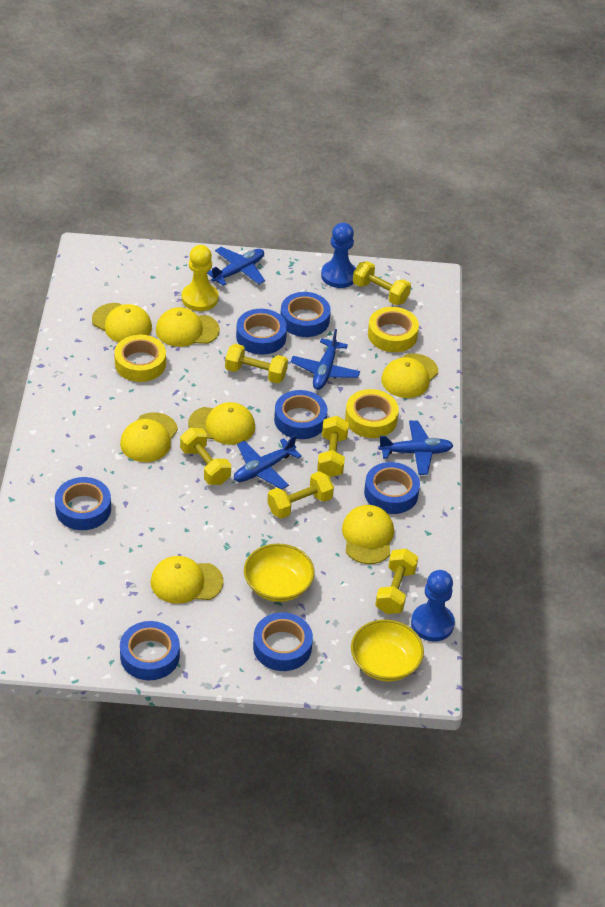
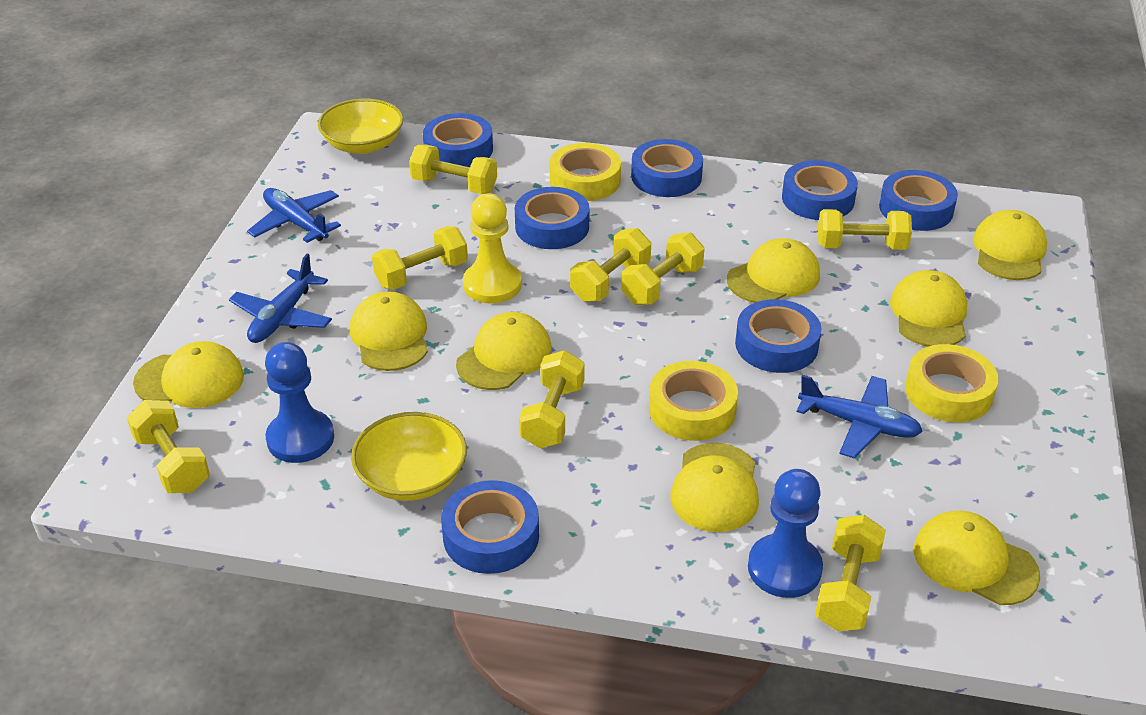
blue plane: 4 -> 3
yellow cap: 7 -> 8
yellow dumbbell: 6 -> 8

